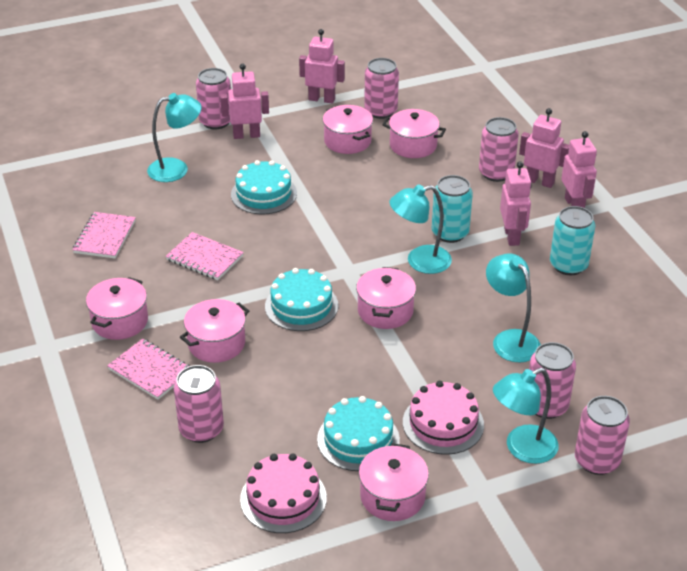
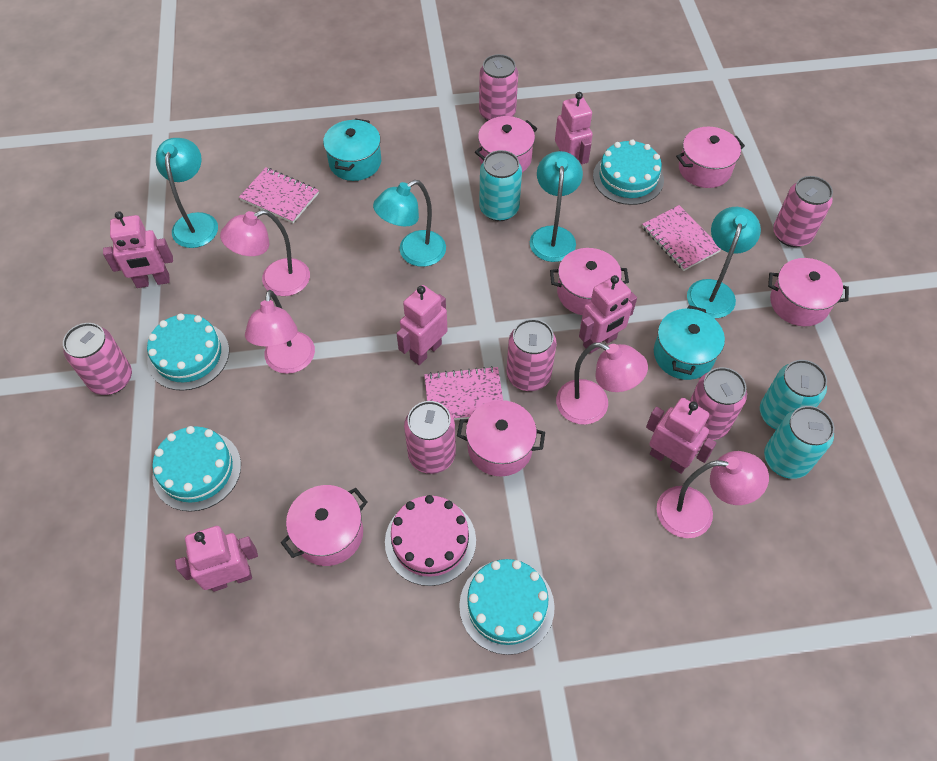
pink cake: 2 -> 1
pink lamp: 0 -> 4
pink robot: 5 -> 6
turquoise cake: 3 -> 4
turquoise can: 2 -> 3
turquoise pot: 0 -> 2

